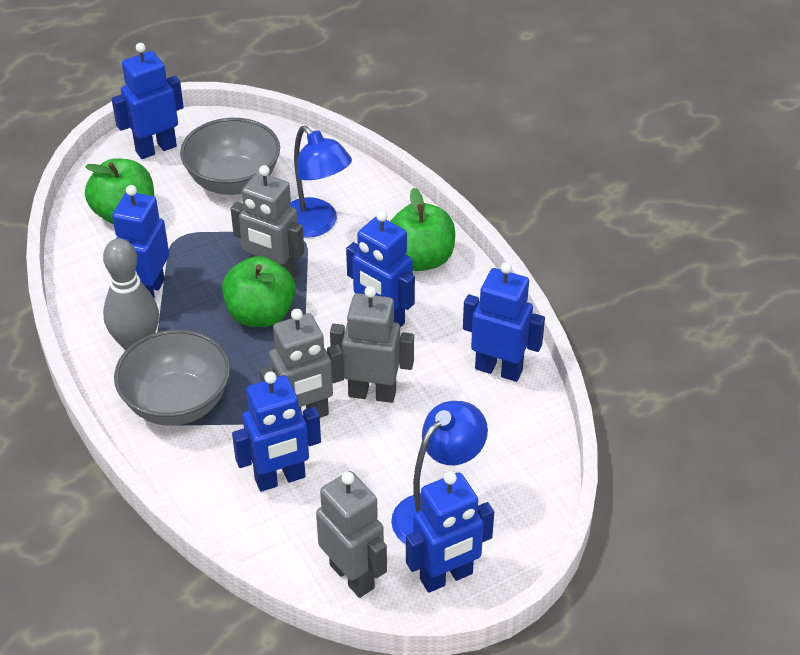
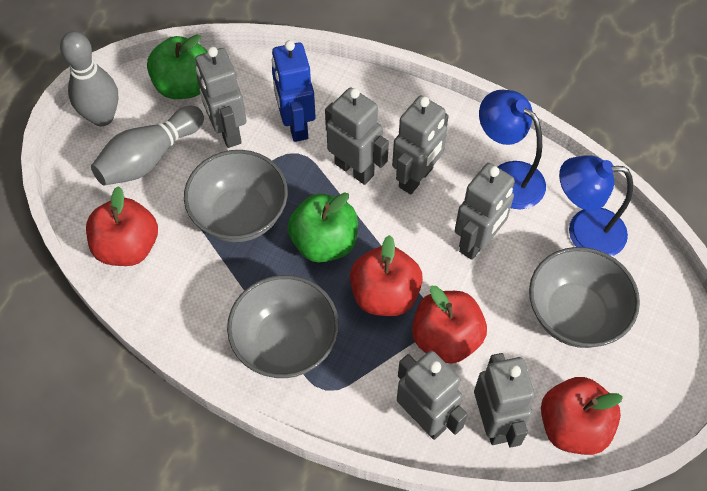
blue robot: 6 -> 1
green apple: 3 -> 2
grey bowl: 2 -> 3
grey bowling pin: 1 -> 2
grey robot: 4 -> 6
red apple: 0 -> 4

